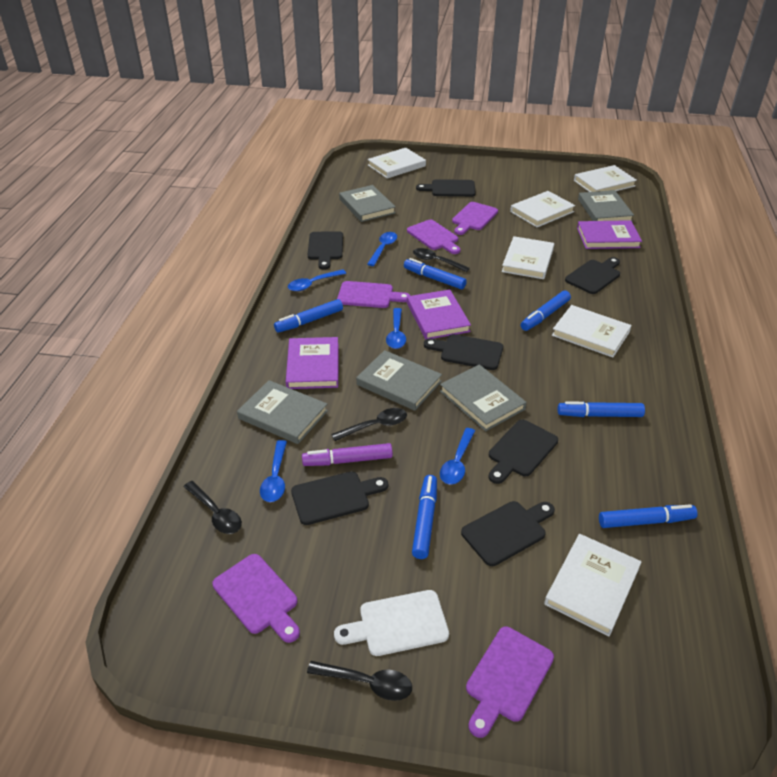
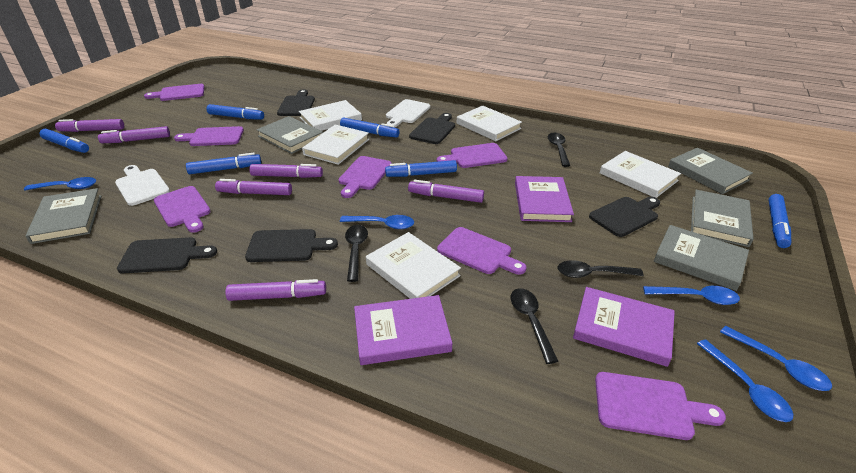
black cutting board: 7 -> 5
purple cutting board: 5 -> 7
purple marker: 1 -> 6
white book: 6 -> 5
white cutting board: 1 -> 2

